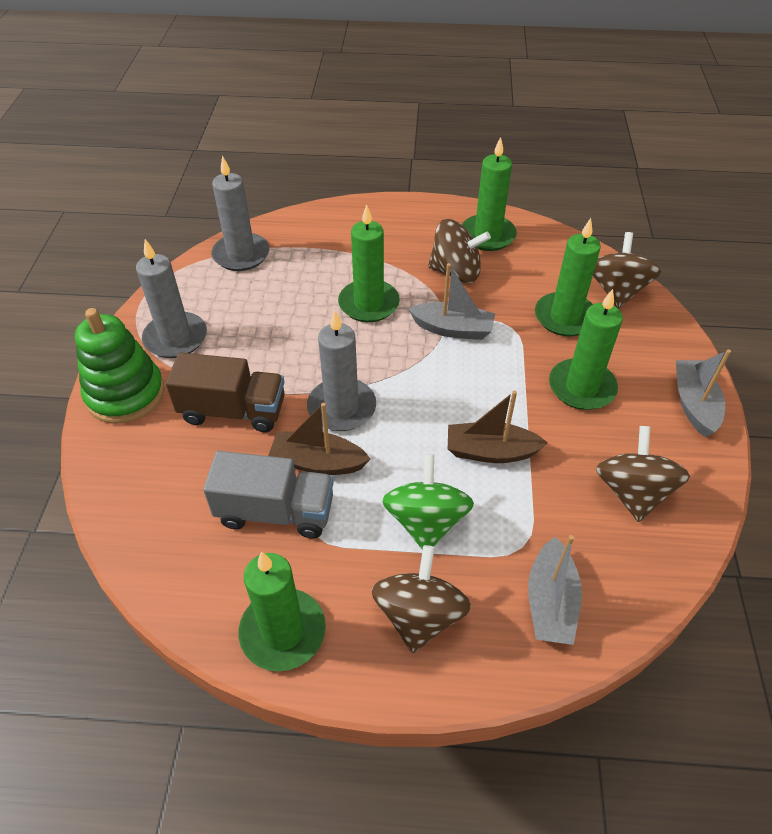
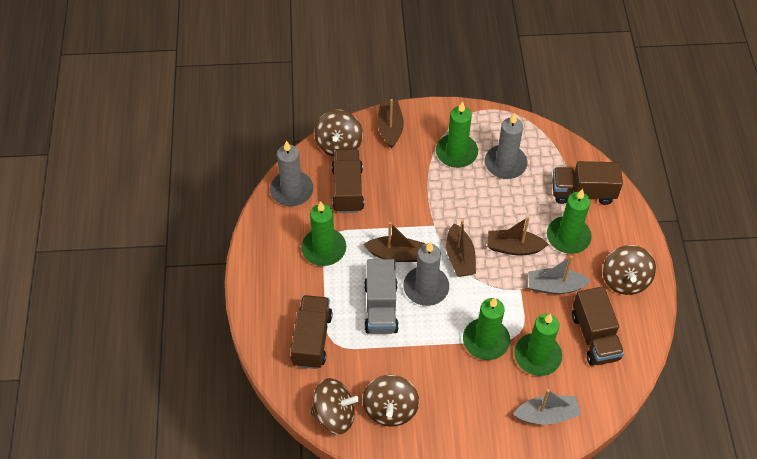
brown boat: 2 -> 4
brown truck: 1 -> 4
green spinning top: 1 -> 0
green stacking toy: 1 -> 0
grey boat: 3 -> 2

